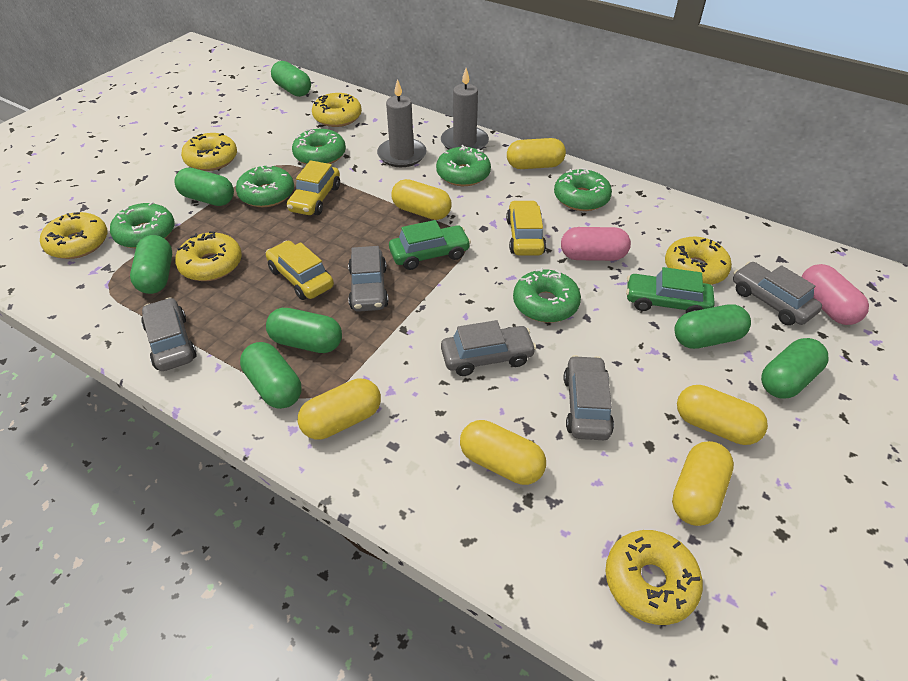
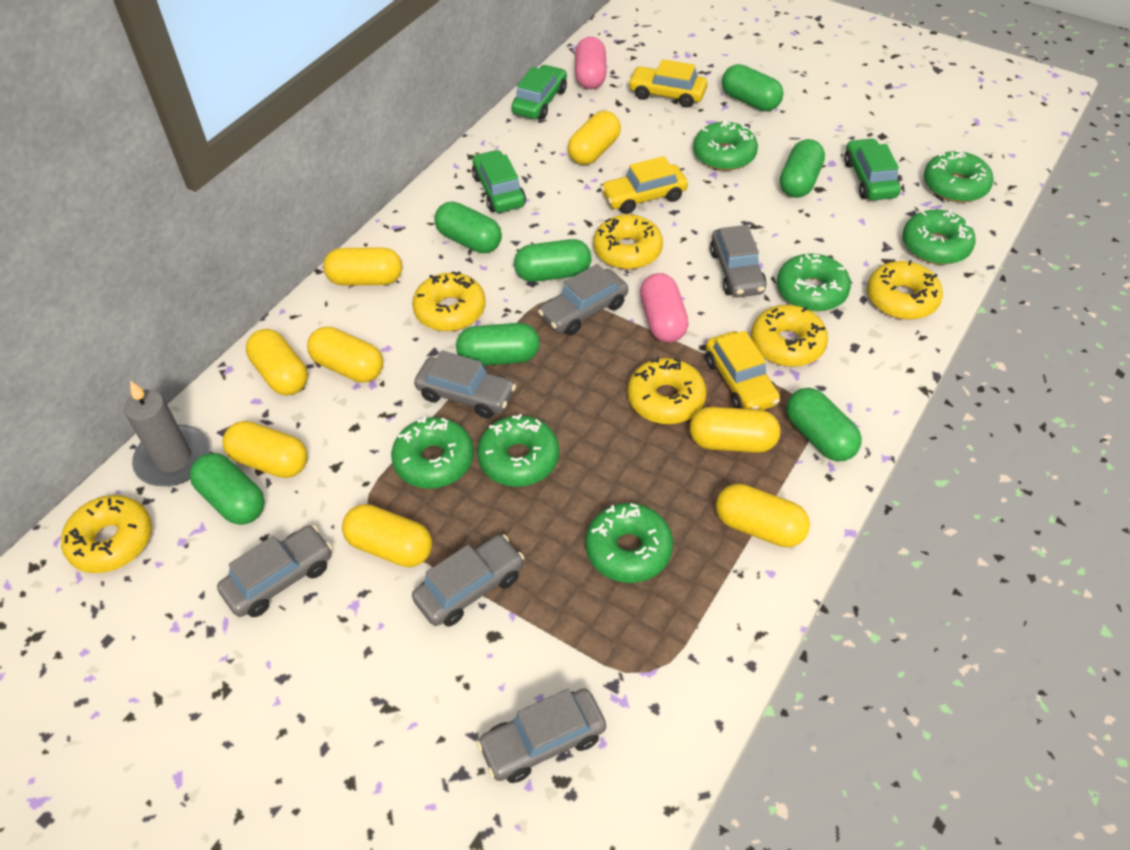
green car: 2 -> 3
green donut: 6 -> 7
grey candle: 2 -> 1
grey car: 5 -> 6
yellow capsule: 6 -> 8

